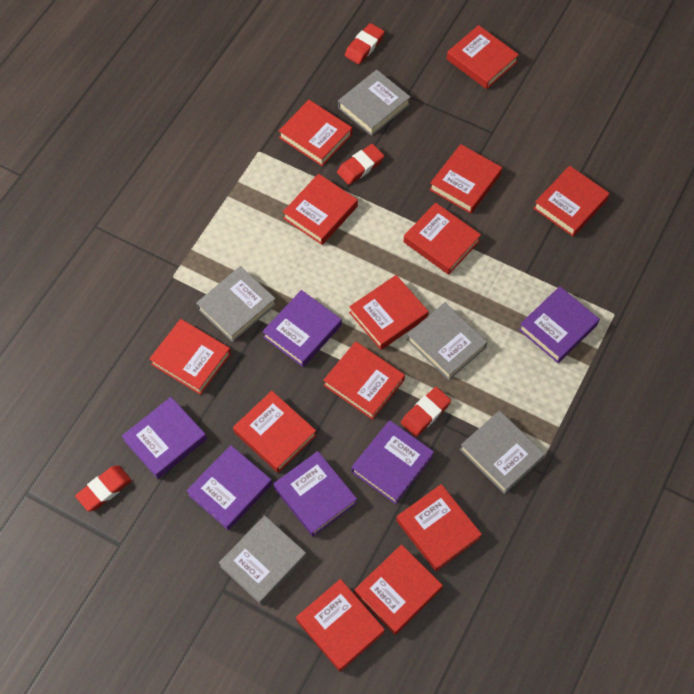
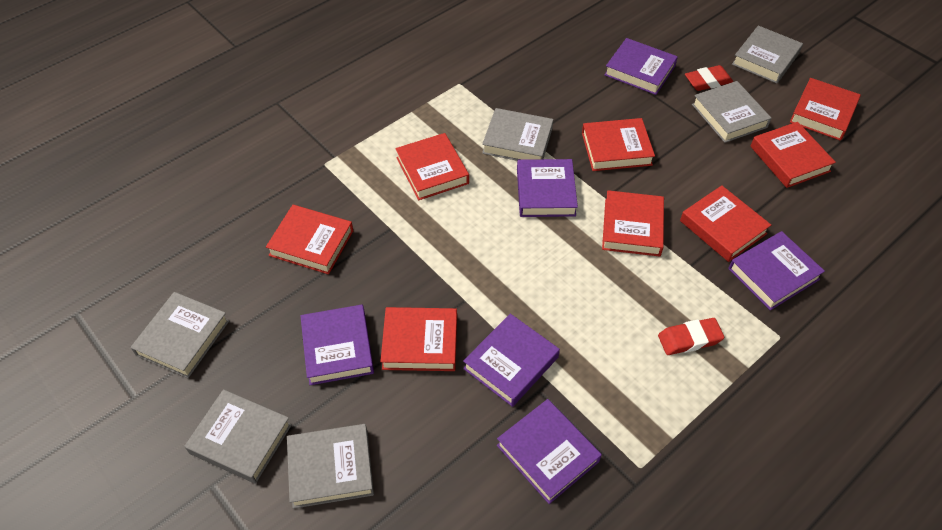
grey book: 5 -> 6
red book: 13 -> 8
red eraser: 4 -> 2

